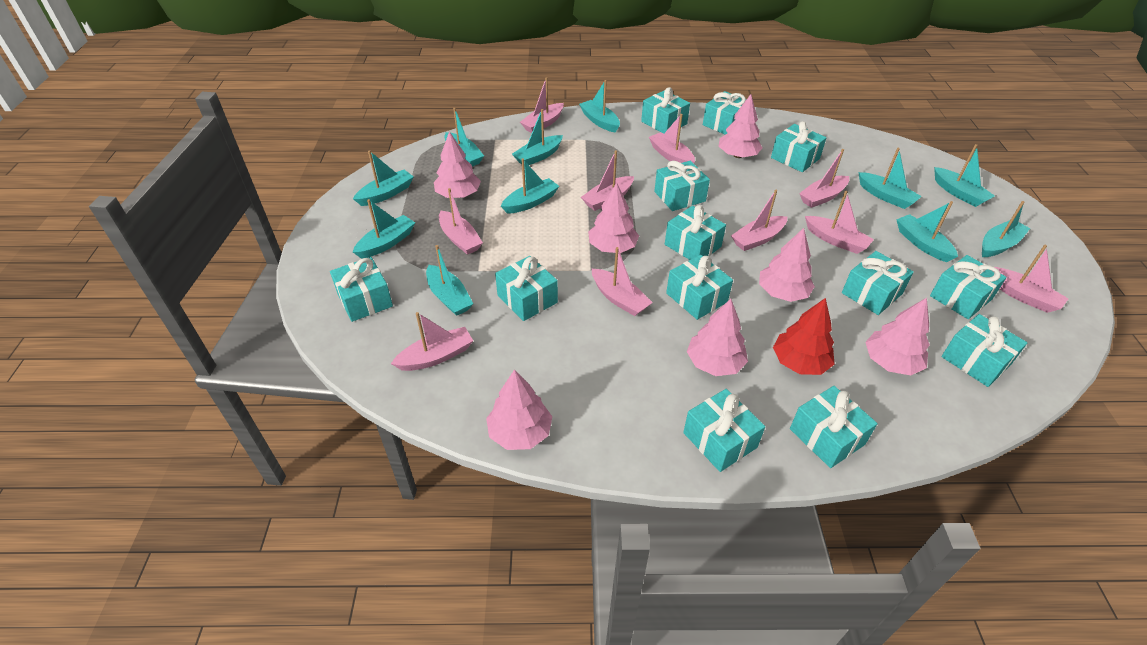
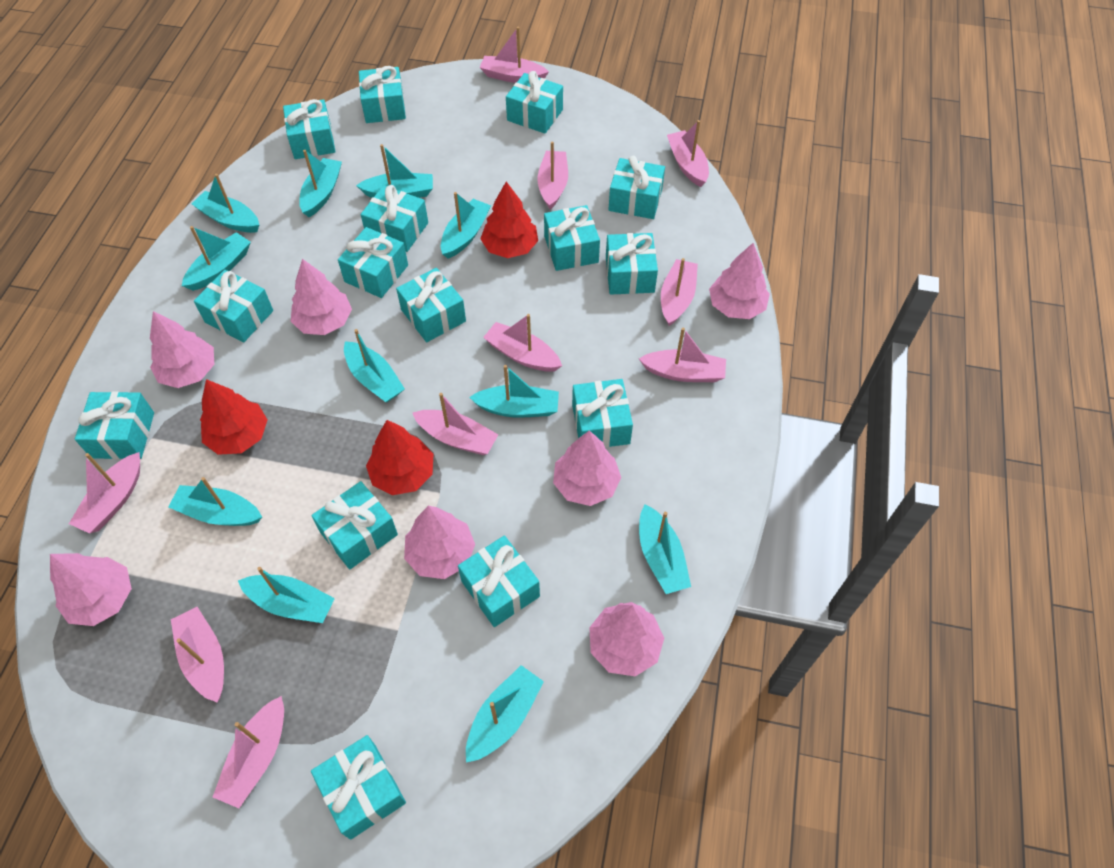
red tree: 1 -> 3
turquoise gift: 13 -> 15

